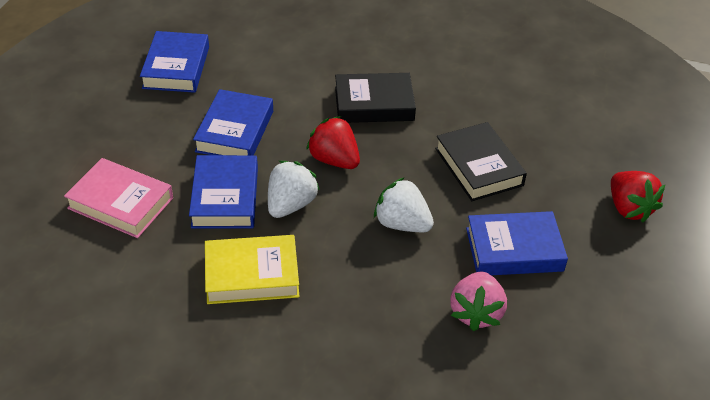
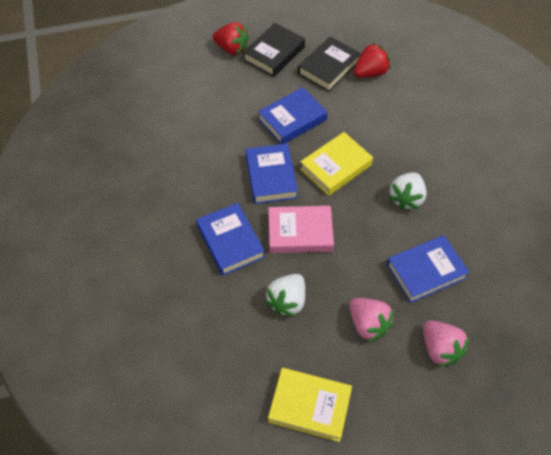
pink strawberry: 1 -> 2
yellow book: 1 -> 2

